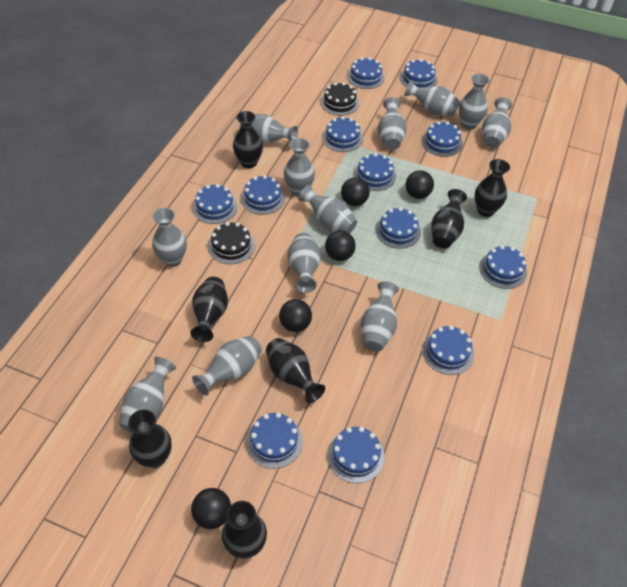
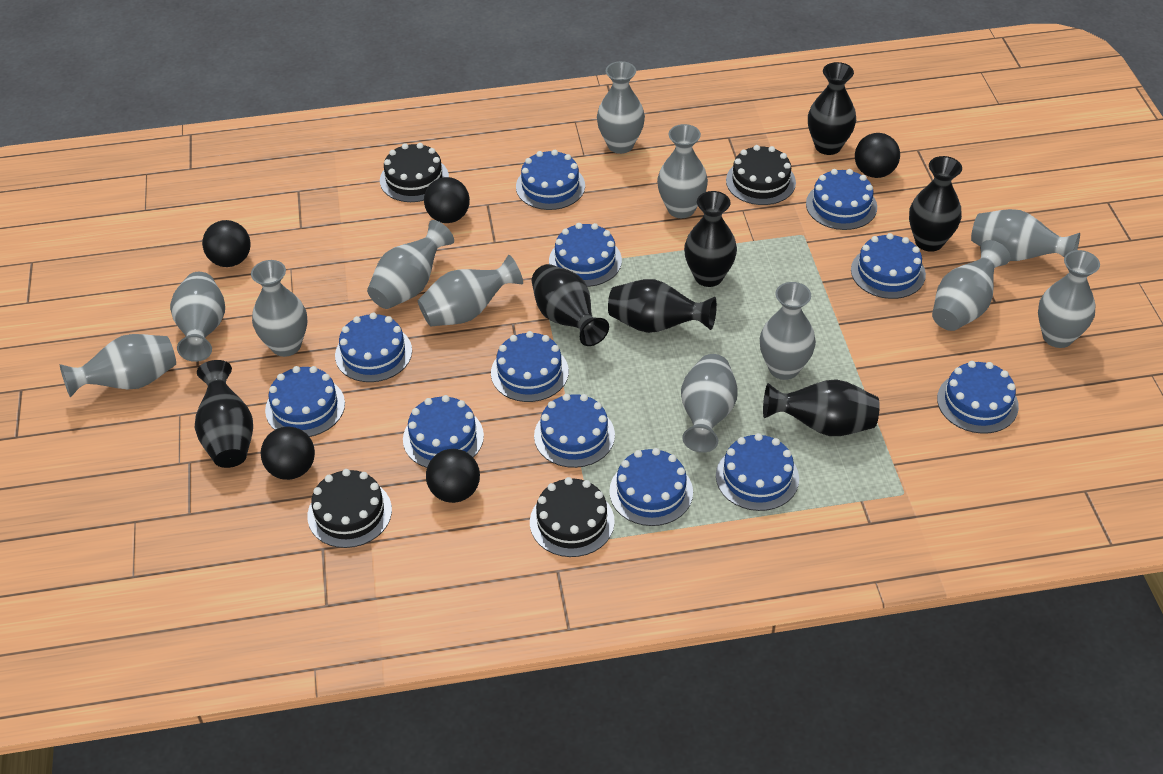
black cake: 2 -> 4

